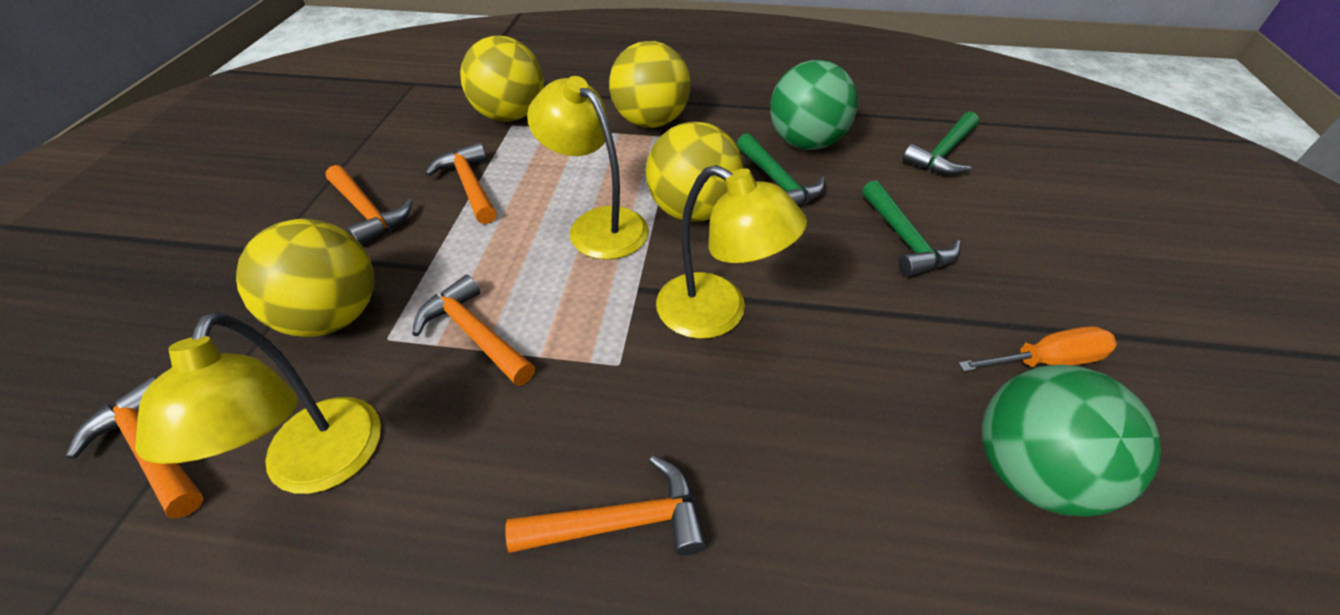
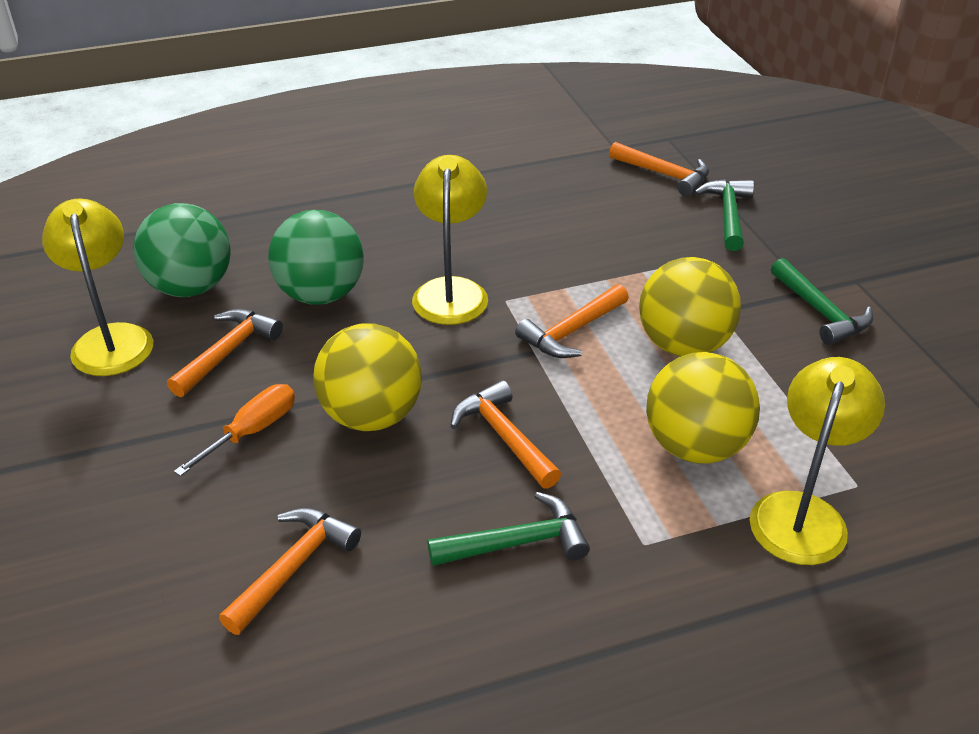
yellow ball: 4 -> 3

